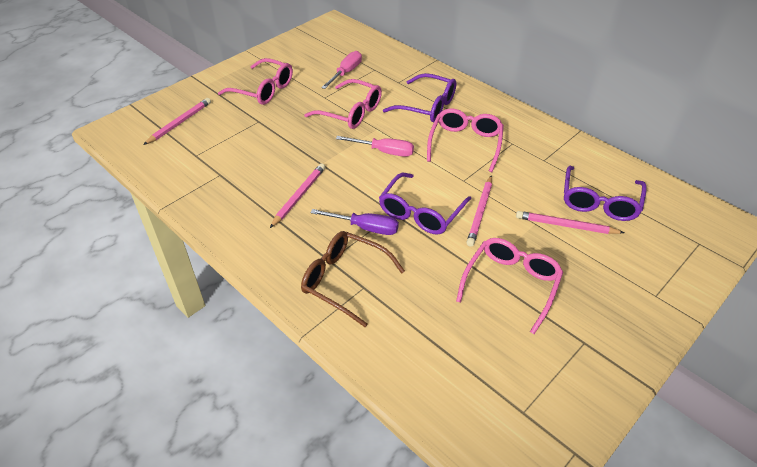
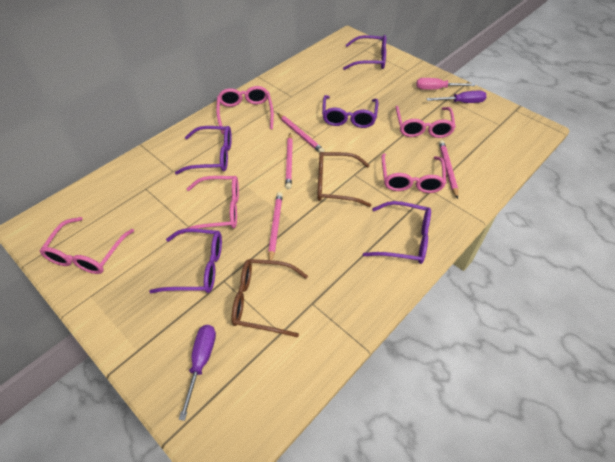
brown glasses: 1 -> 2
pink glasses: 4 -> 5
pink screwdriver: 2 -> 1
purple glasses: 3 -> 5
purple screwdriver: 1 -> 2

